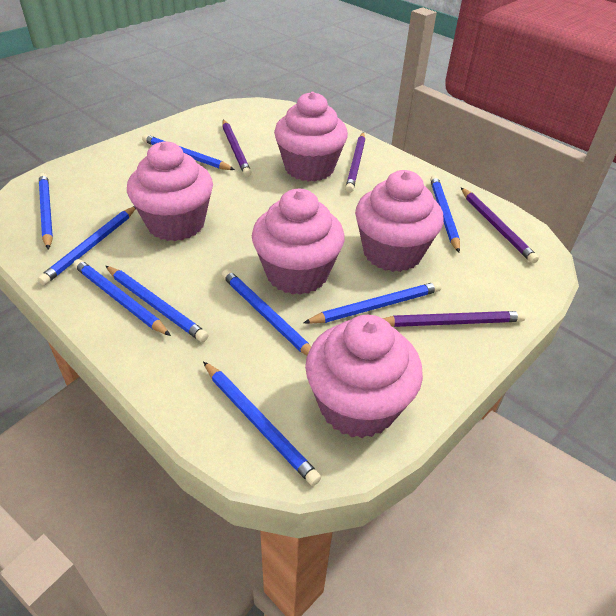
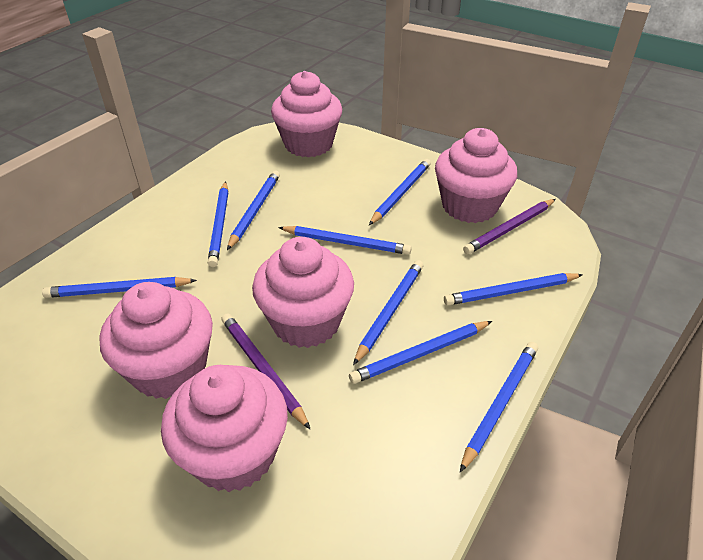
purple pencil: 4 -> 2

